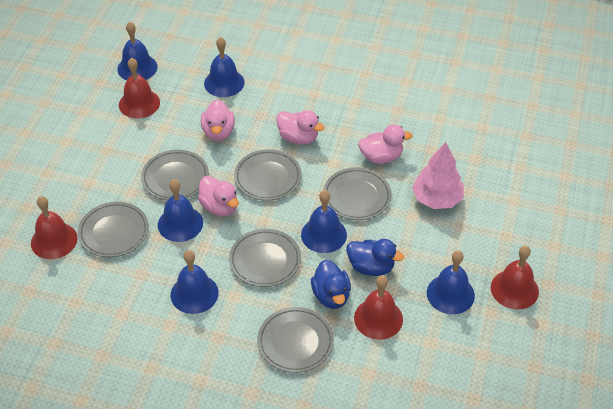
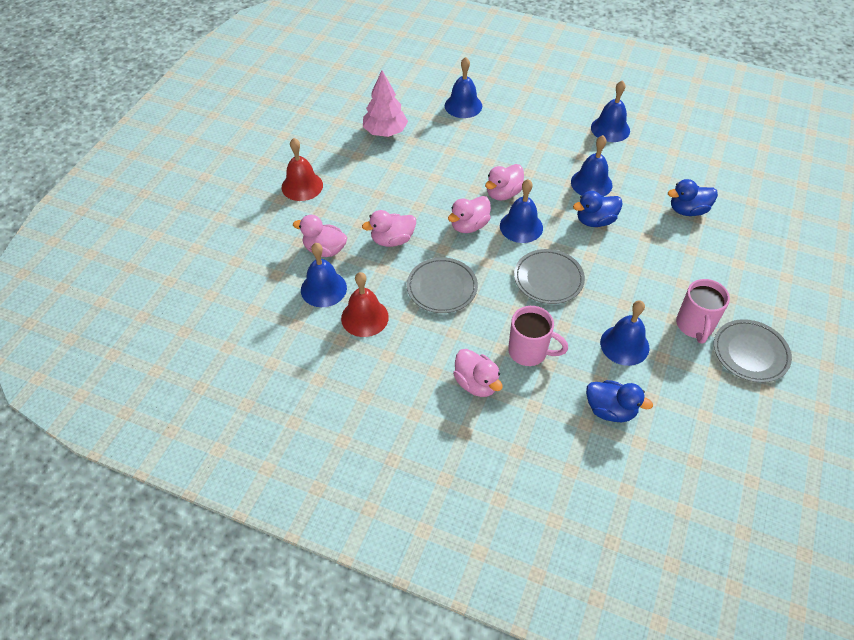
blue duck: 2 -> 3
grey plate: 6 -> 3
pink duck: 4 -> 5
pink mug: 0 -> 2
red bell: 4 -> 2

